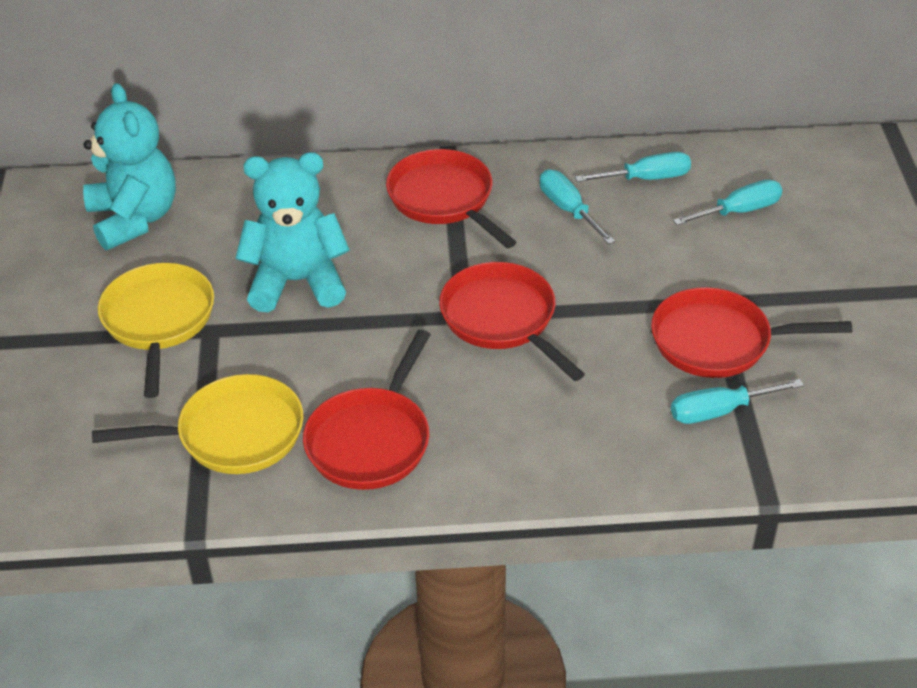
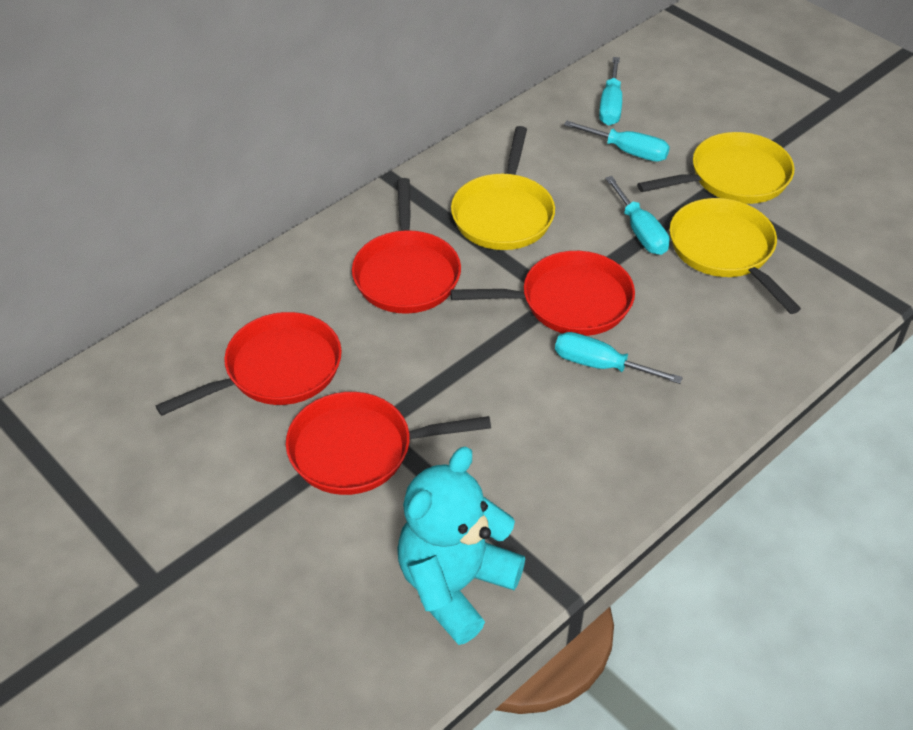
turquoise teddy bear: 2 -> 1
yellow pan: 2 -> 3

